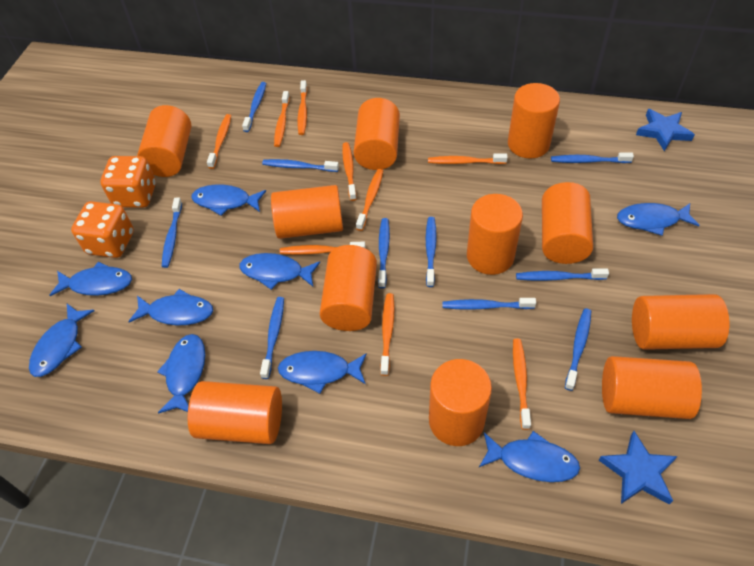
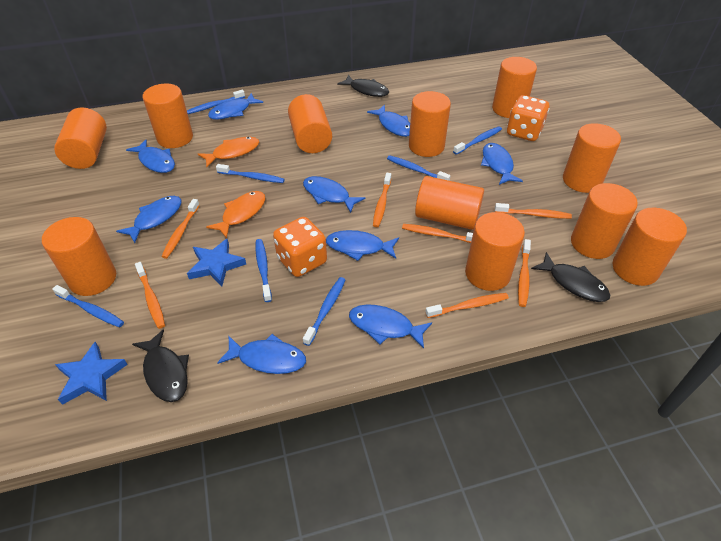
black fish: 0 -> 3
blue toothbrush: 10 -> 7
orange fish: 0 -> 2
orange toothbrush: 9 -> 7

